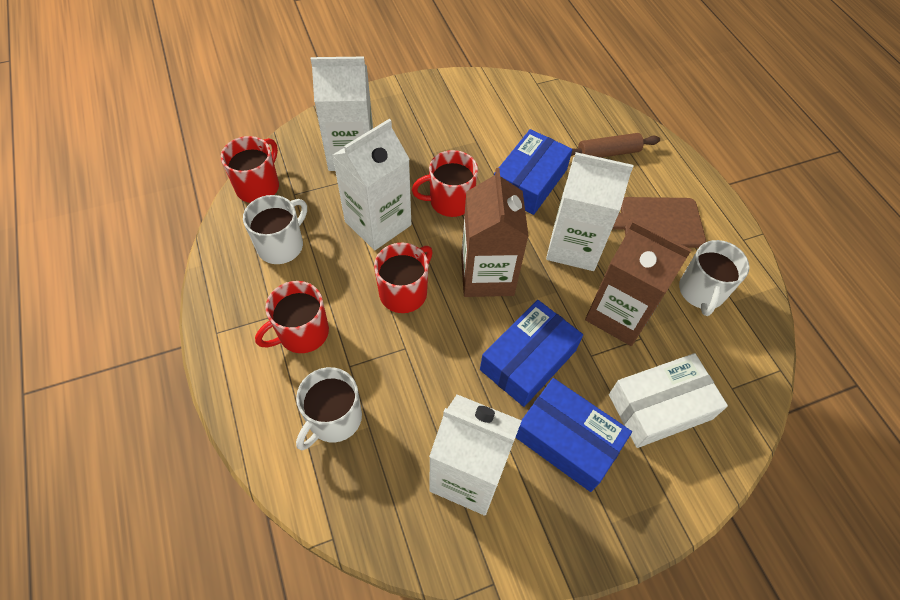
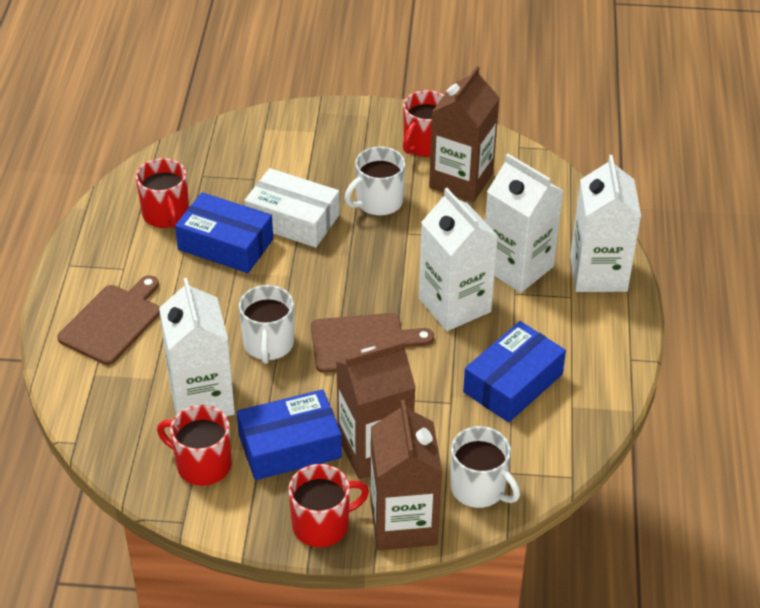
brown carton: 2 -> 3
brown cutting board: 1 -> 2
brown rolling pin: 1 -> 0

